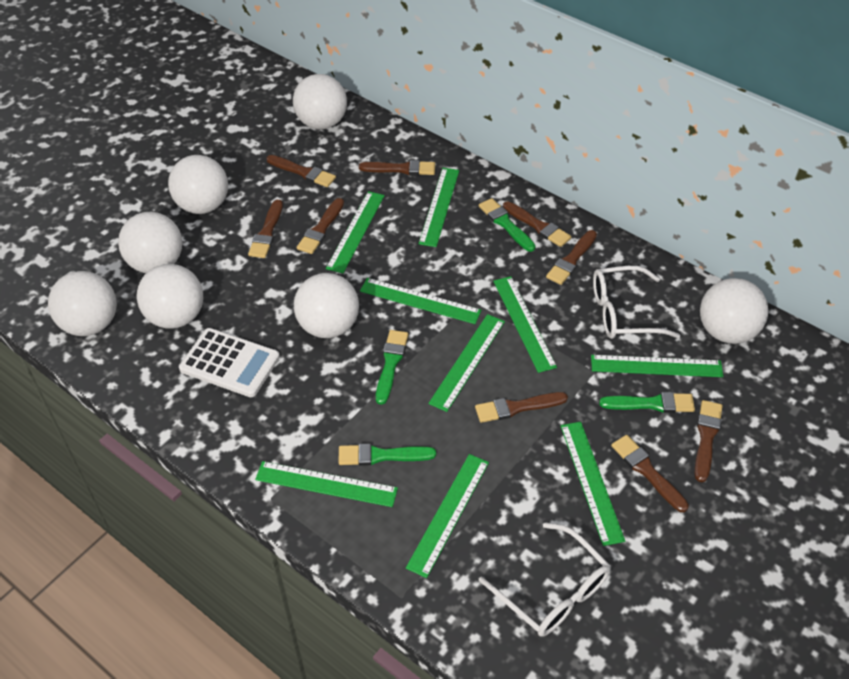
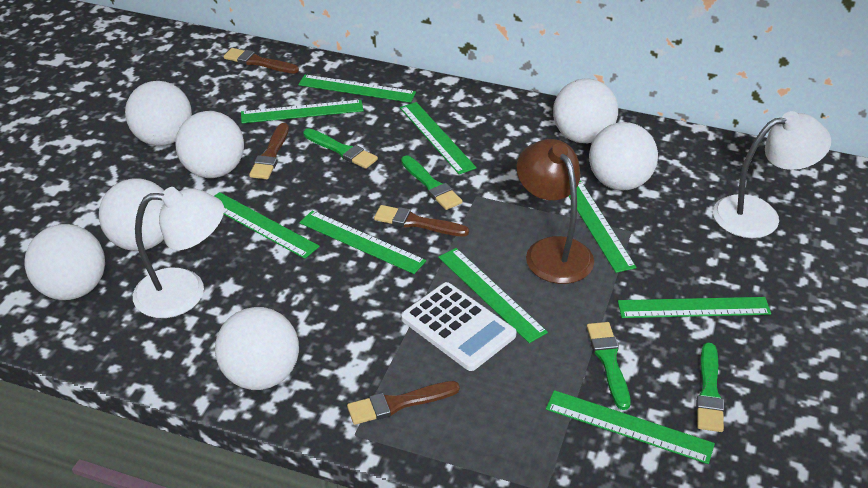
brown brush: 9 -> 4
brown lamp: 0 -> 1
white glasses: 2 -> 0
white lamp: 0 -> 2

